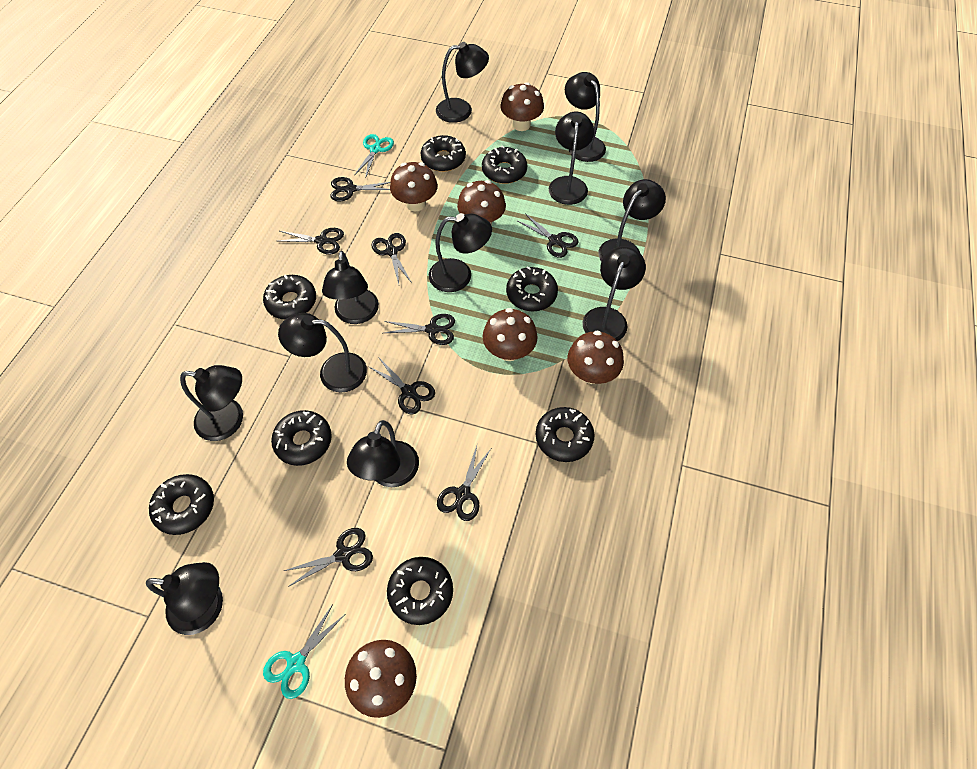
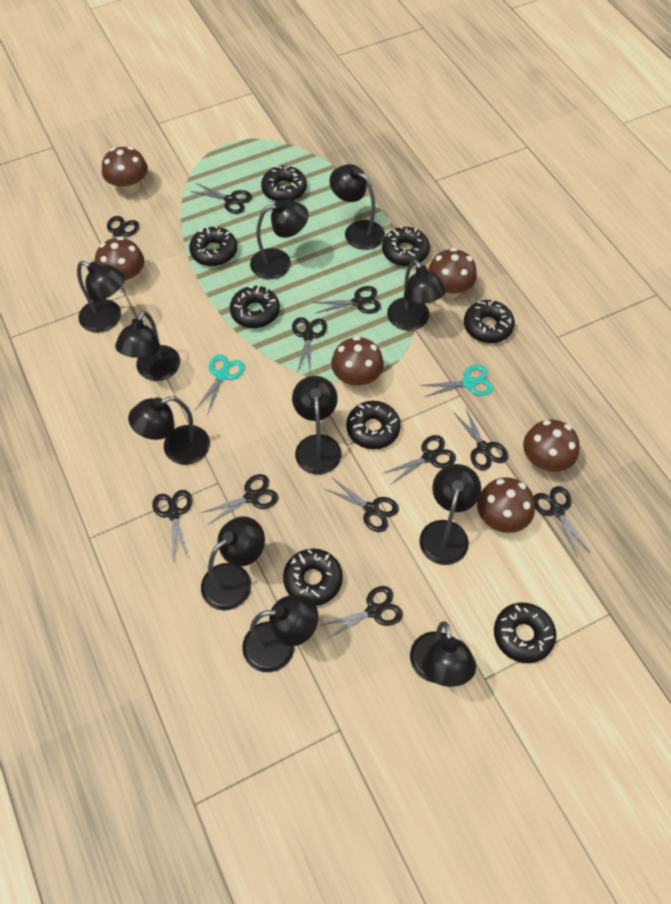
black scissors: 8 -> 11

